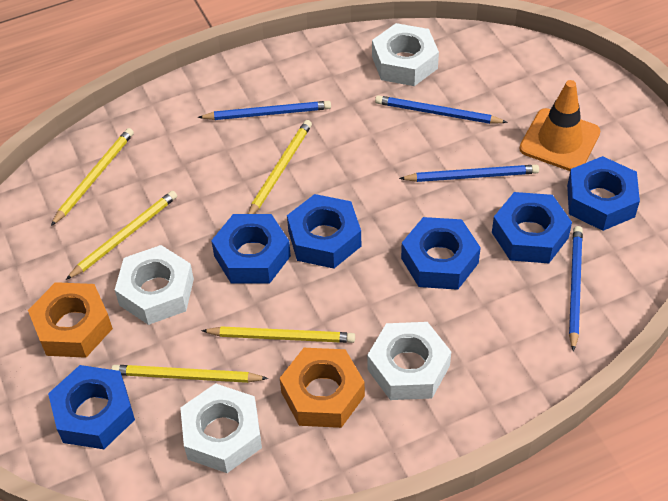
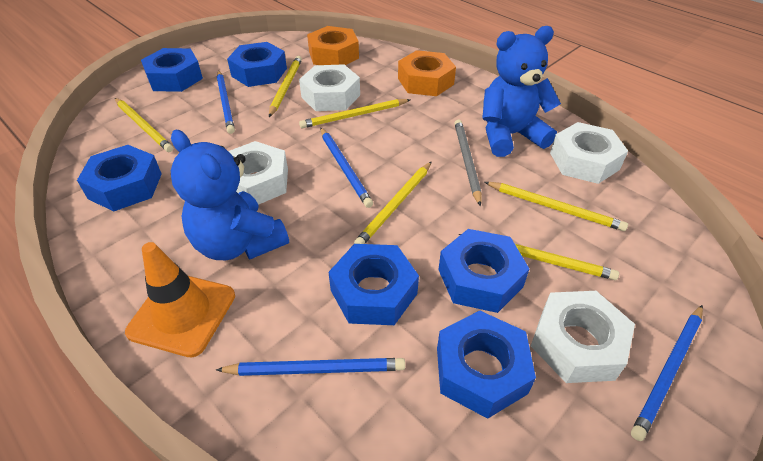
blue teddy bear: 0 -> 2
grey pencil: 0 -> 1
yellow pencil: 5 -> 6

